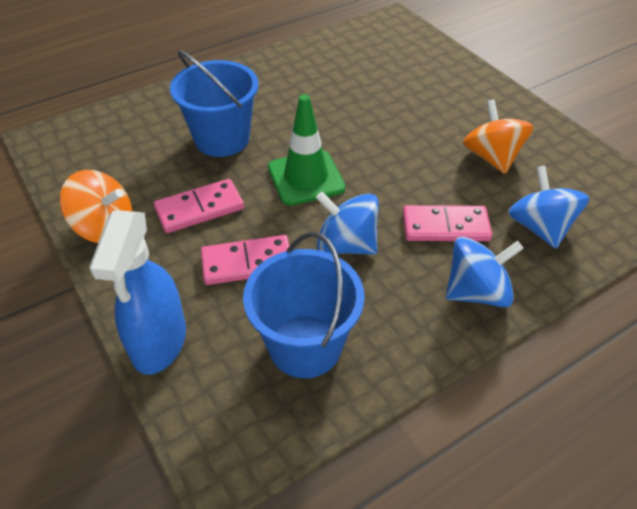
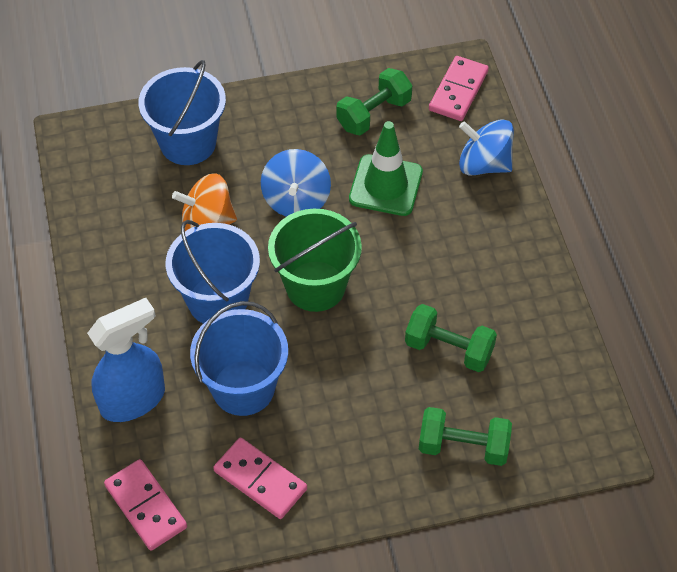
blue bucket: 2 -> 3
blue spinning top: 3 -> 2
green bucket: 0 -> 1
green dumbbell: 0 -> 3
orange spinning top: 2 -> 1

